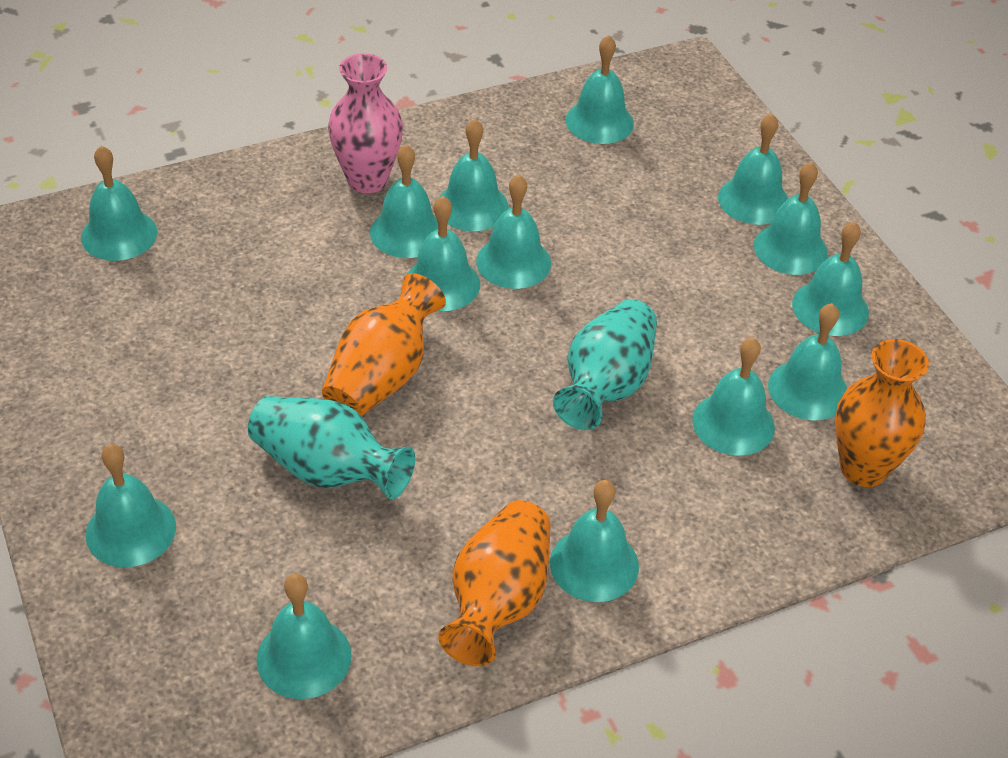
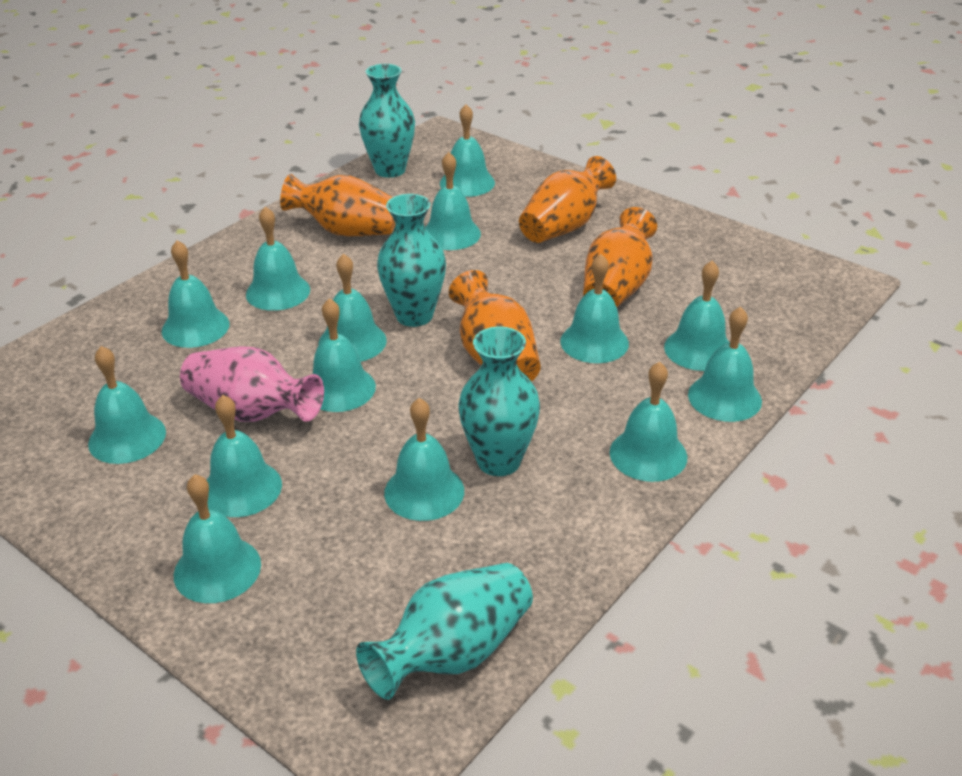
orange vase: 3 -> 4
turquoise vase: 2 -> 4

